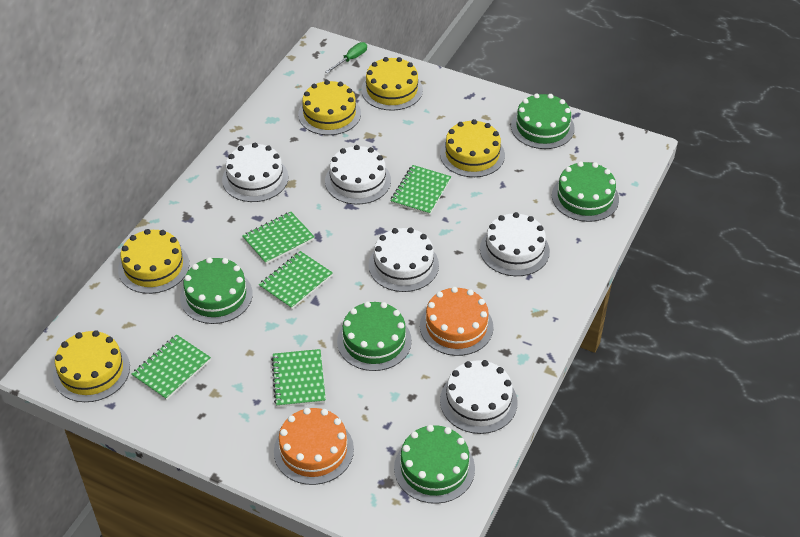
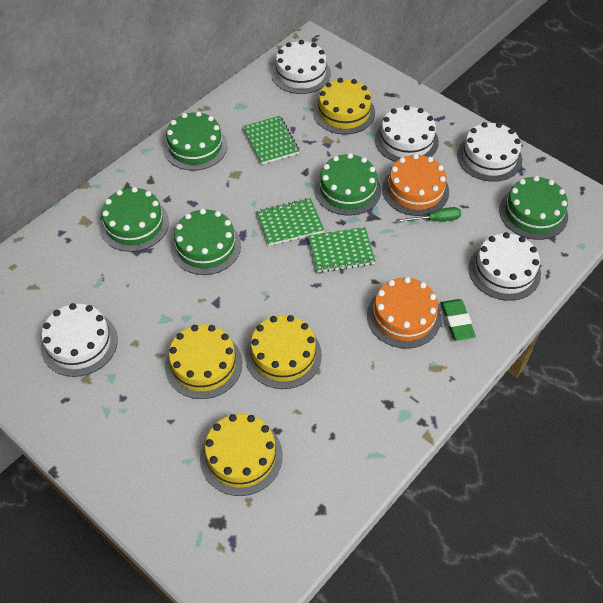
green eraser: 0 -> 1
green notebook: 5 -> 3
yellow cake: 5 -> 4

